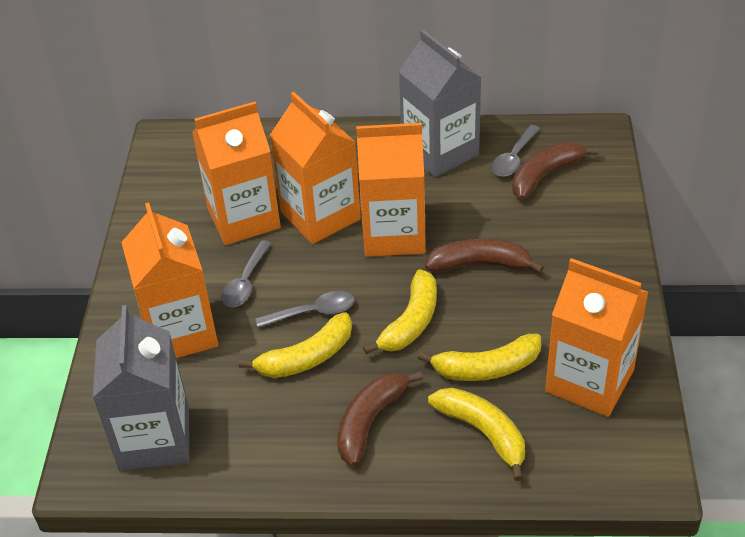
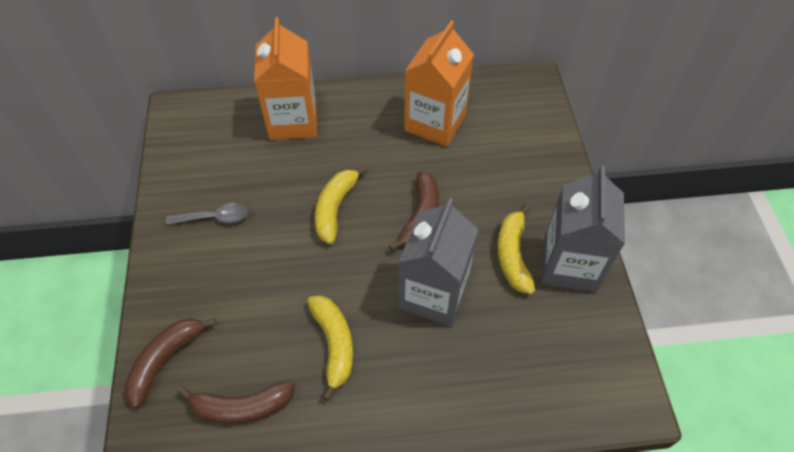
grey spoon: 3 -> 1
orange carton: 5 -> 2
yellow banana: 4 -> 3

